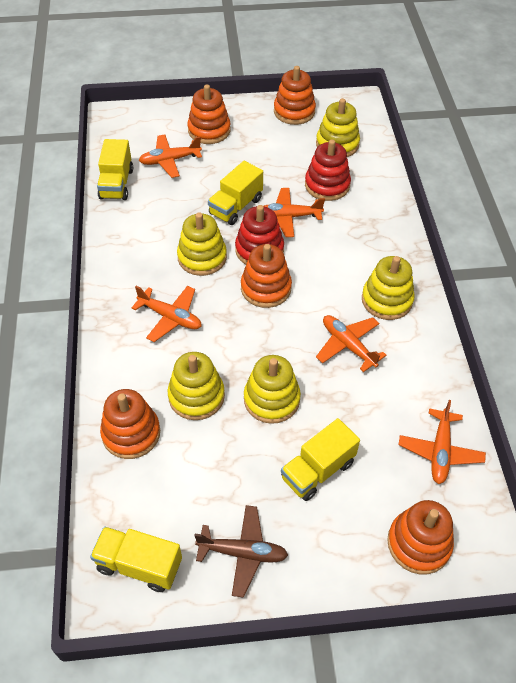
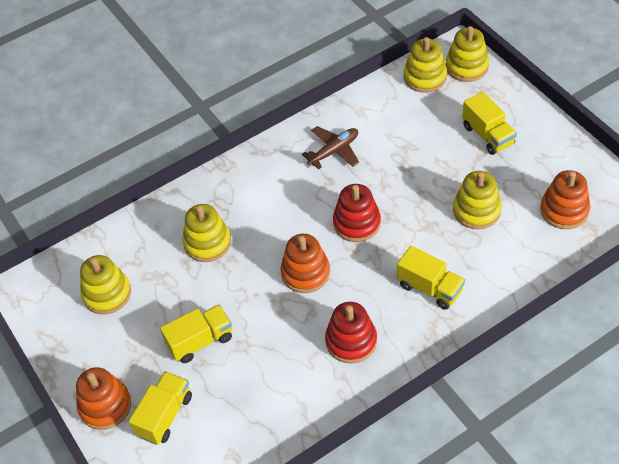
orange plane: 5 -> 0
orange stacking toy: 5 -> 3

